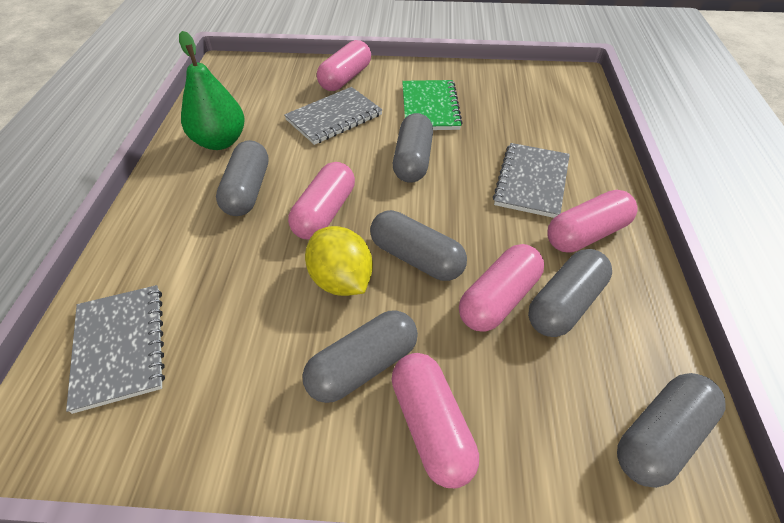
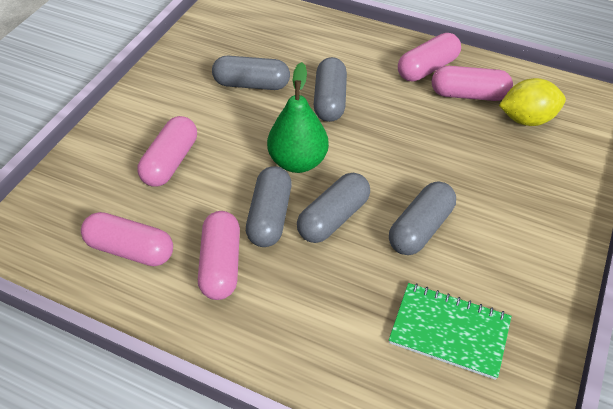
grey capsule: 6 -> 5
grey notebook: 3 -> 0

